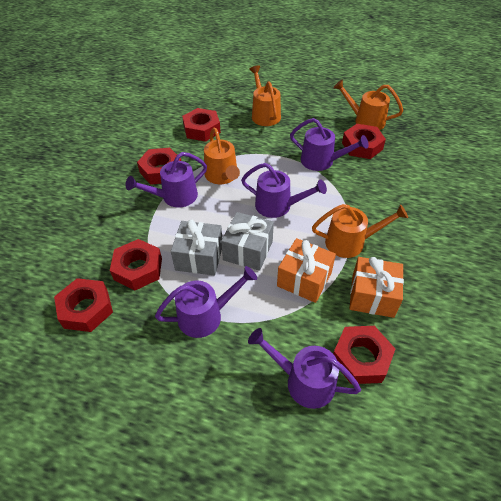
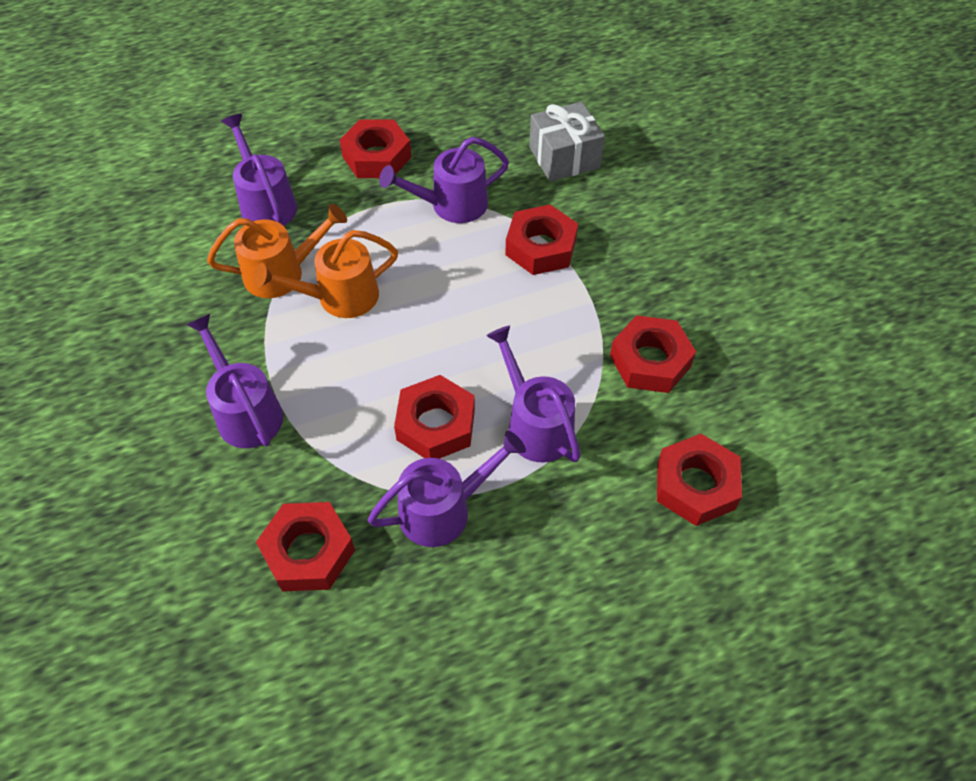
grey gift: 2 -> 1
orange gift: 2 -> 0
orange watering can: 4 -> 2

